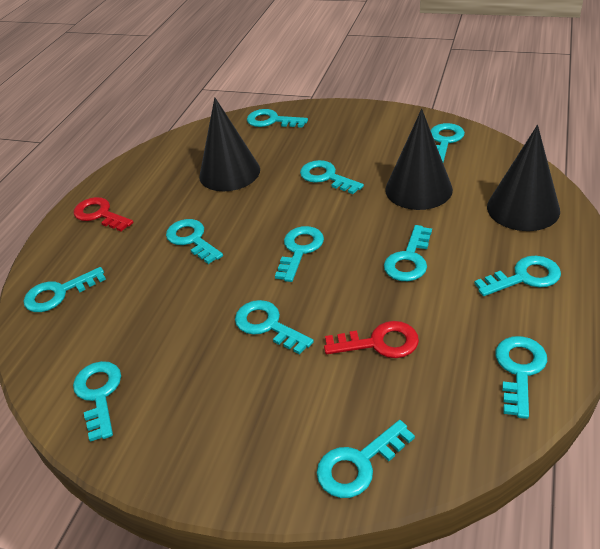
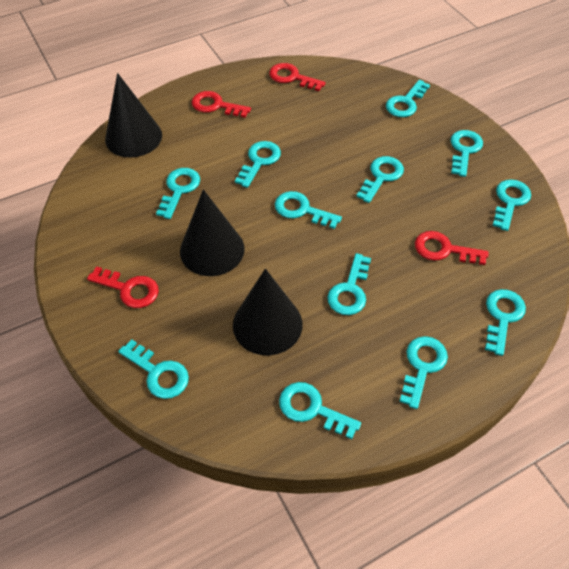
red key: 2 -> 4

